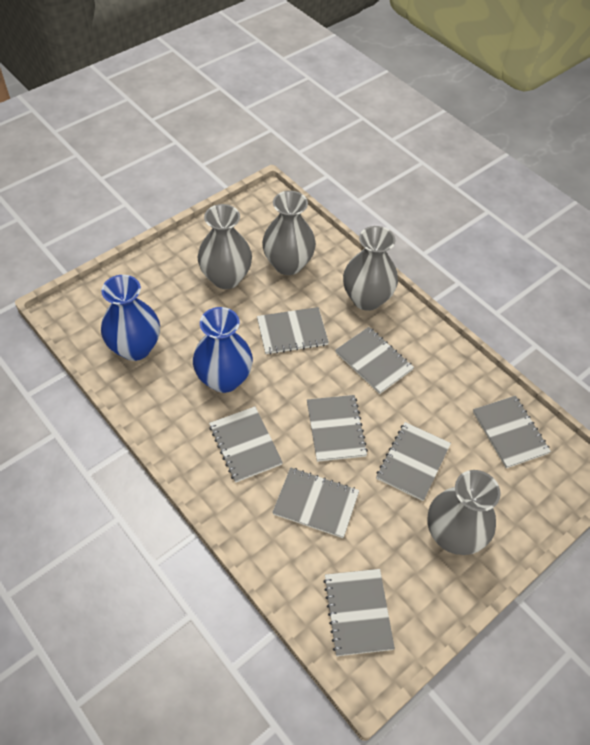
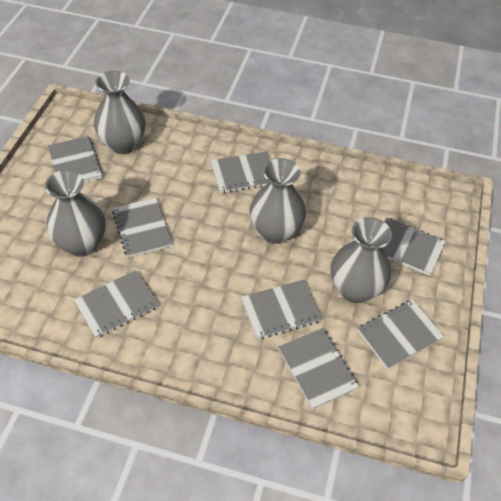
blue vase: 2 -> 0

